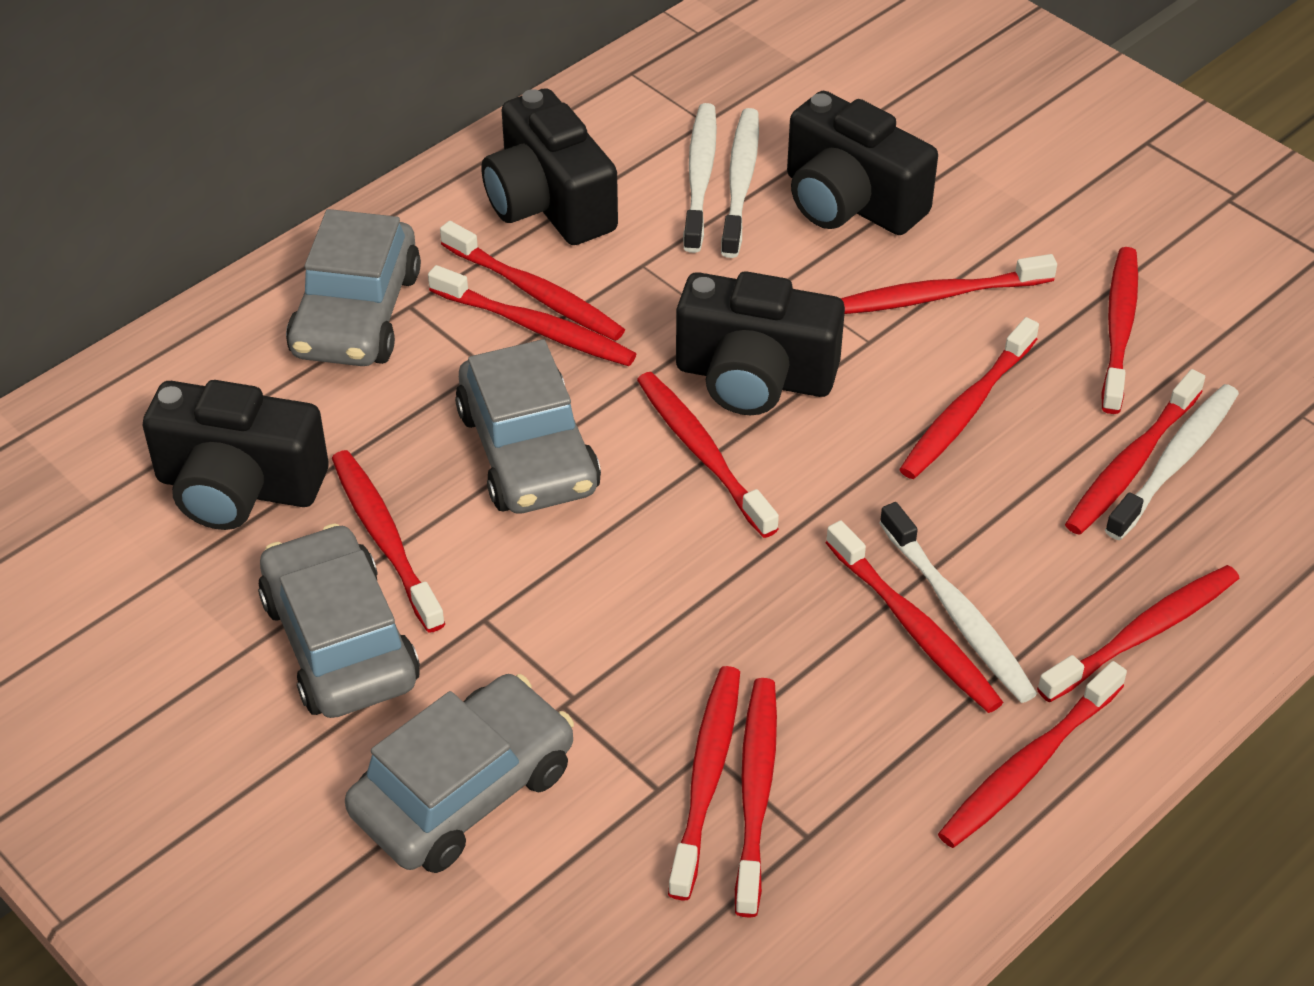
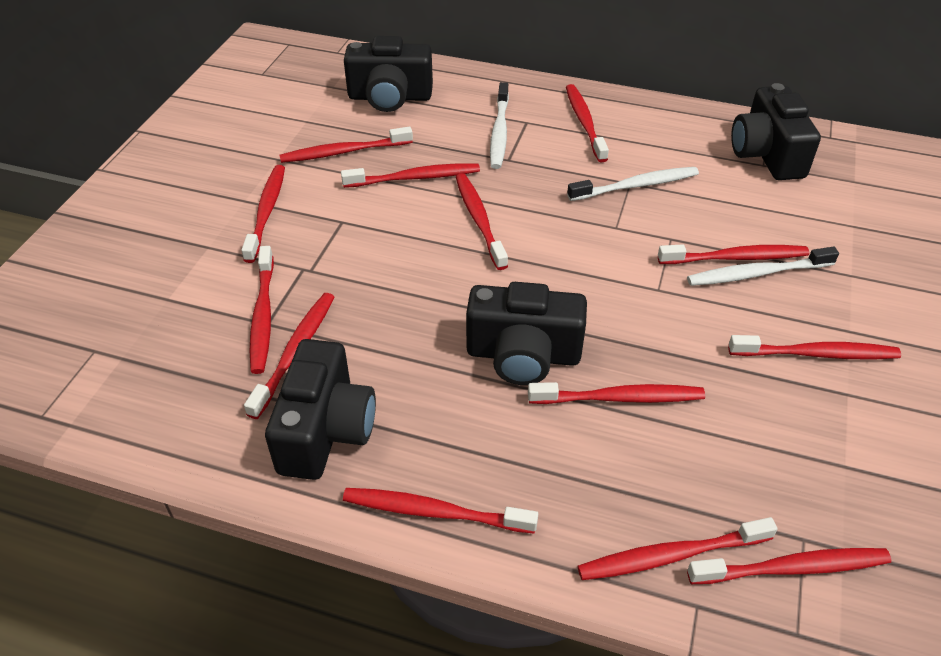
grey car: 4 -> 0
white toothbrush: 4 -> 3

